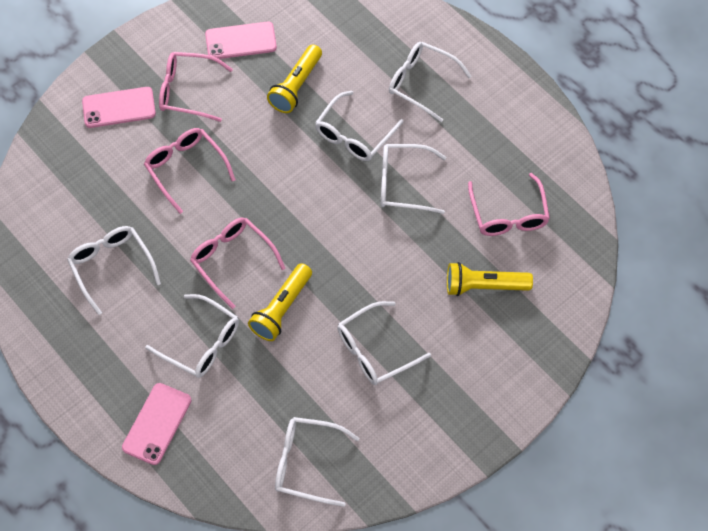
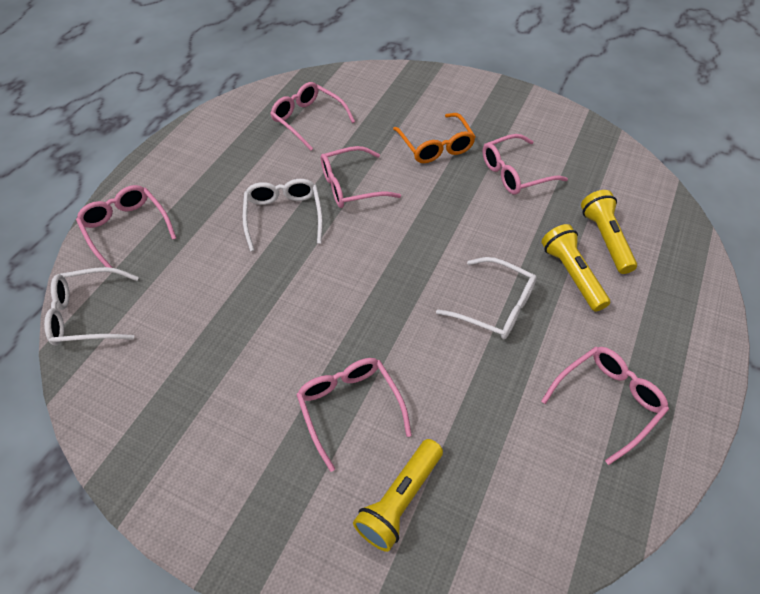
orange glasses: 0 -> 1
pink glasses: 4 -> 6
pink phone: 3 -> 0
white glasses: 7 -> 3

